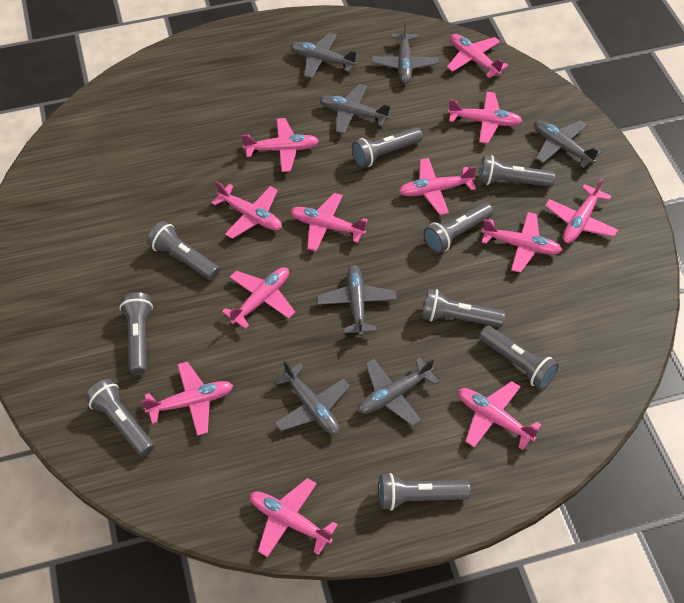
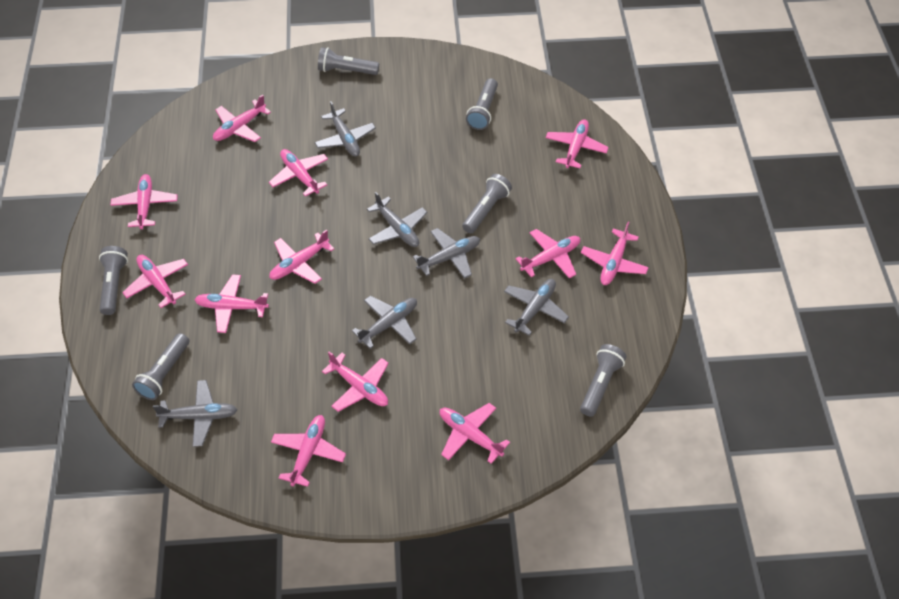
grey flashlight: 9 -> 6
grey plane: 7 -> 6

